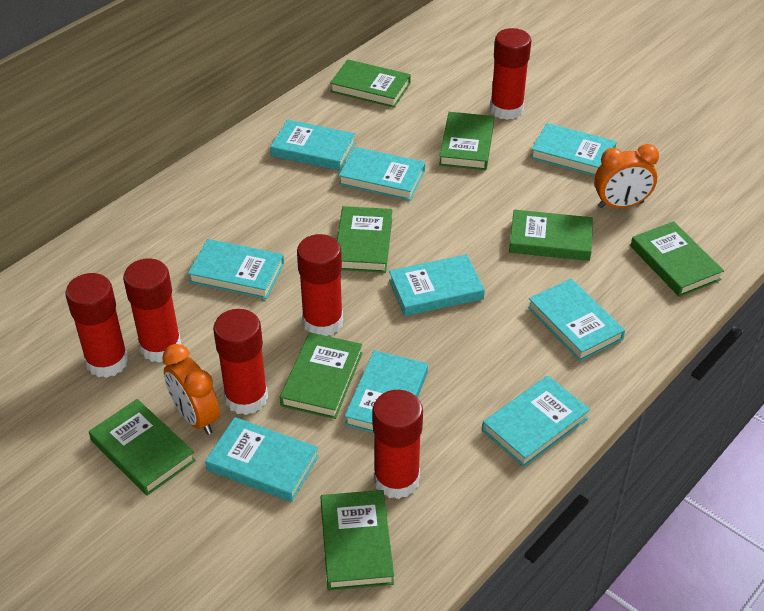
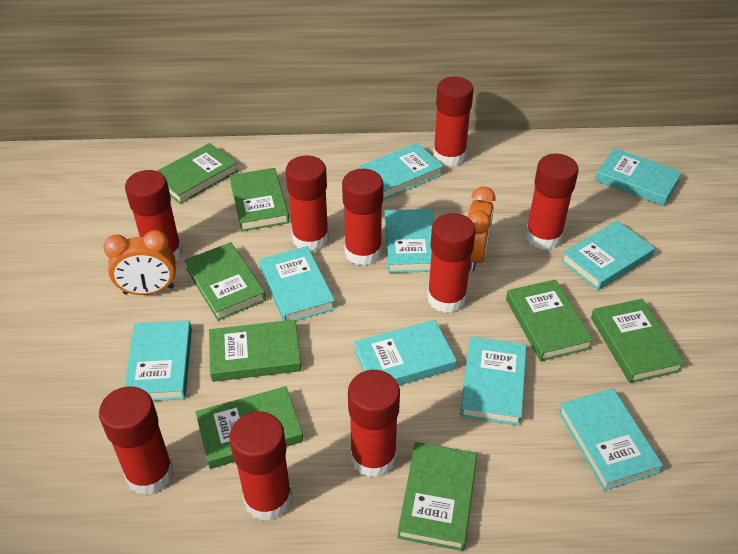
red glue stick: 6 -> 9

